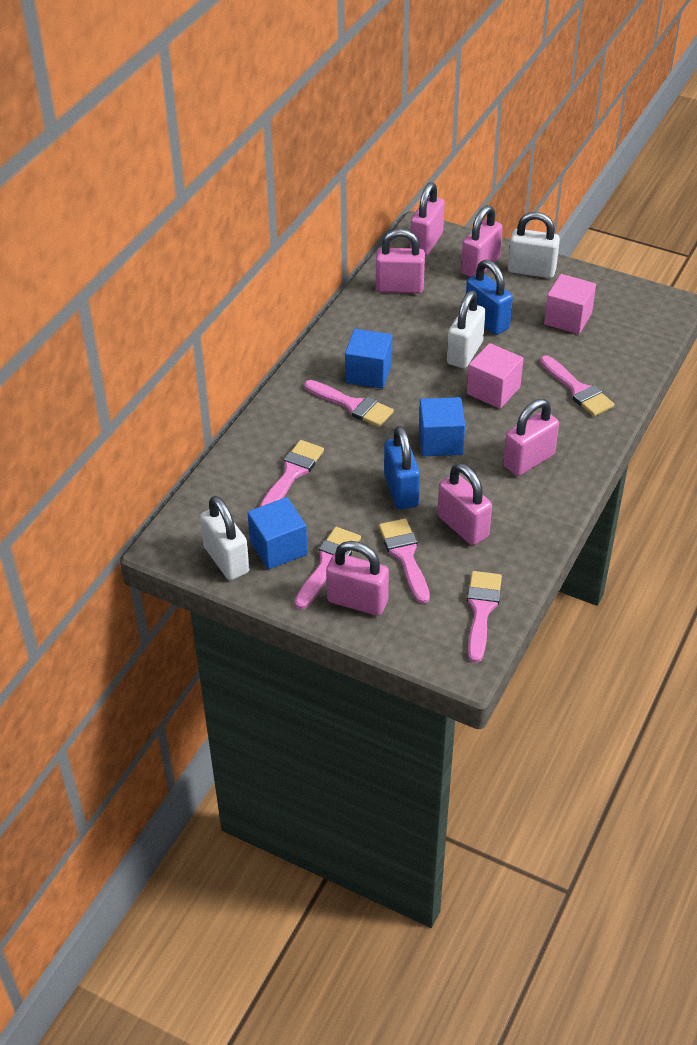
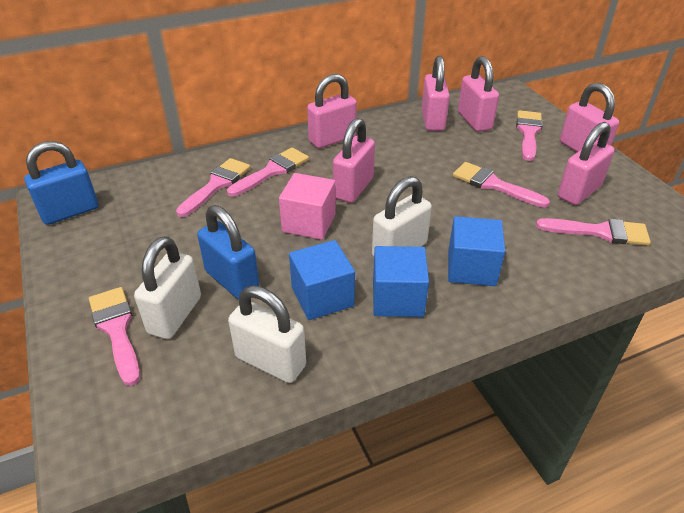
pink cube: 2 -> 1

